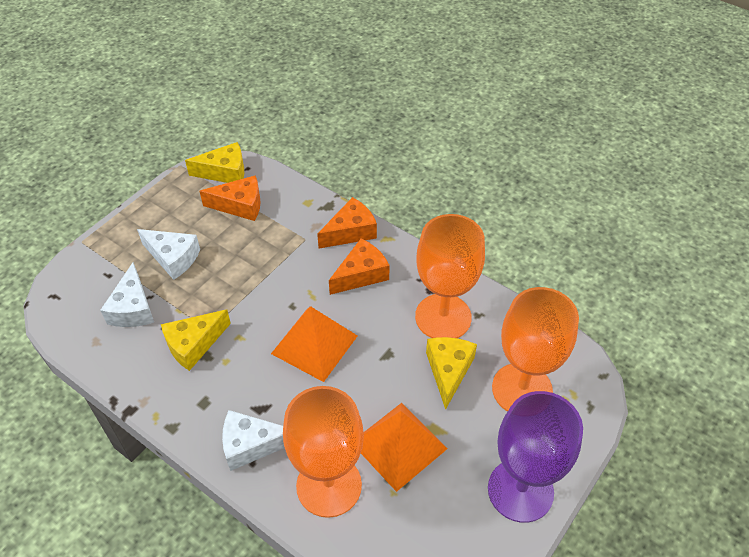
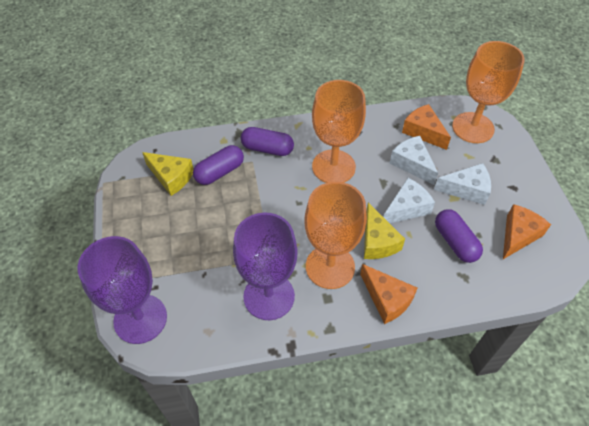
orange pyramid: 2 -> 0
purple capsule: 0 -> 3
purple goblet: 1 -> 2
yellow cheese: 3 -> 2

